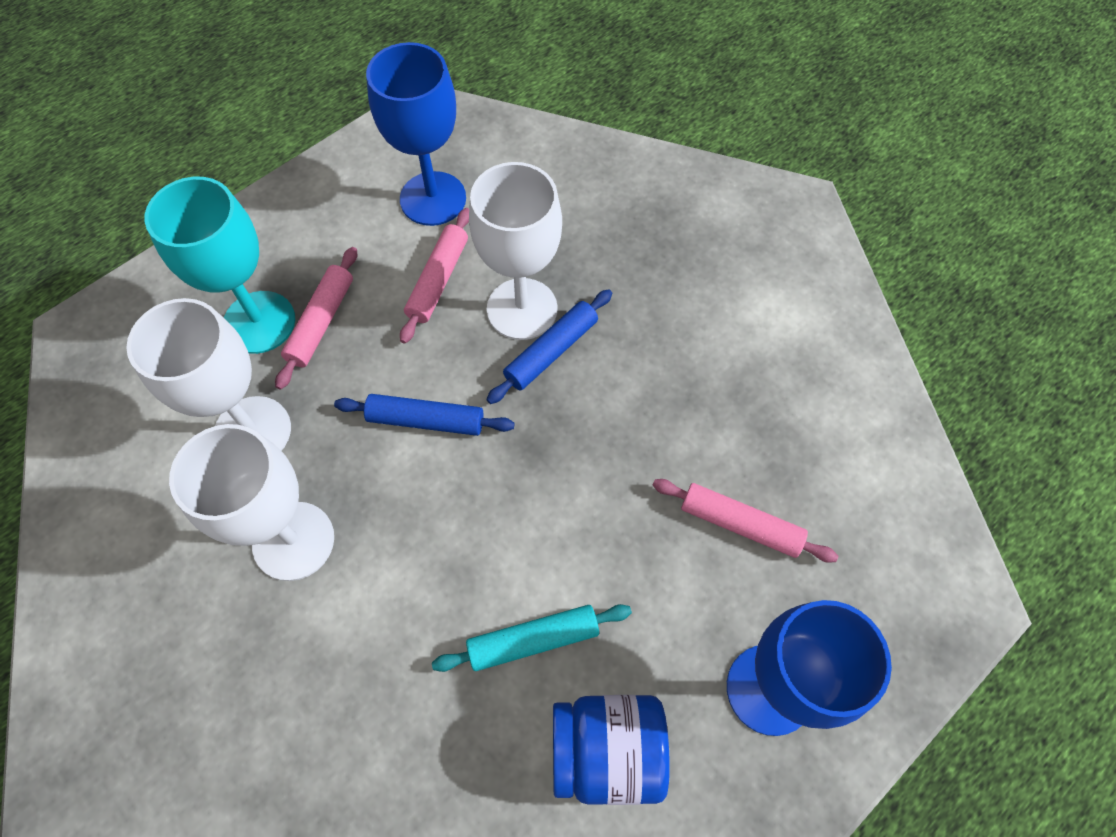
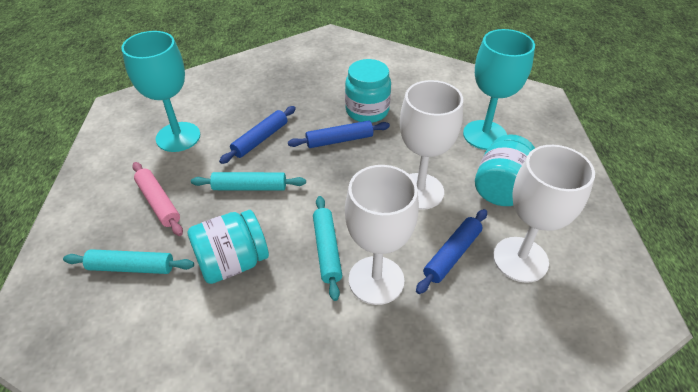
blue goblet: 2 -> 0
blue jar: 1 -> 0
blue rolling pin: 2 -> 3
pink rolling pin: 3 -> 1
turquoise goblet: 1 -> 2
turquoise jar: 0 -> 3
turquoise rolling pin: 1 -> 3

